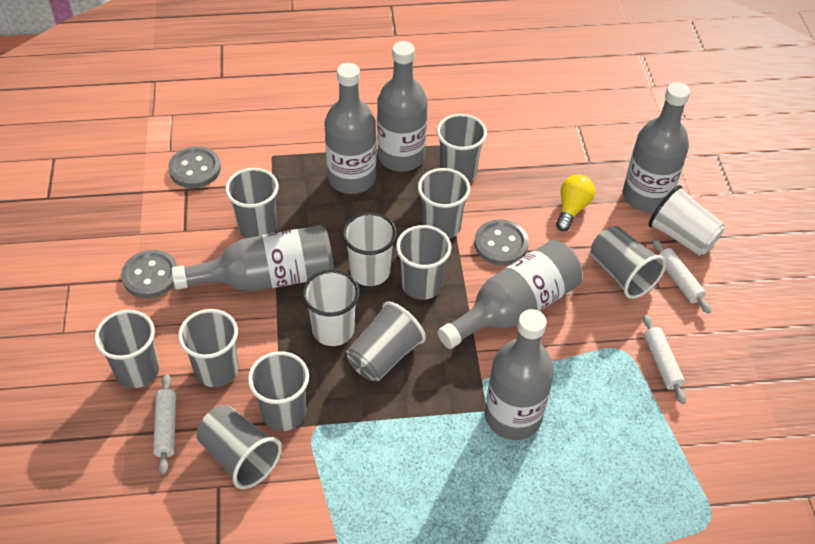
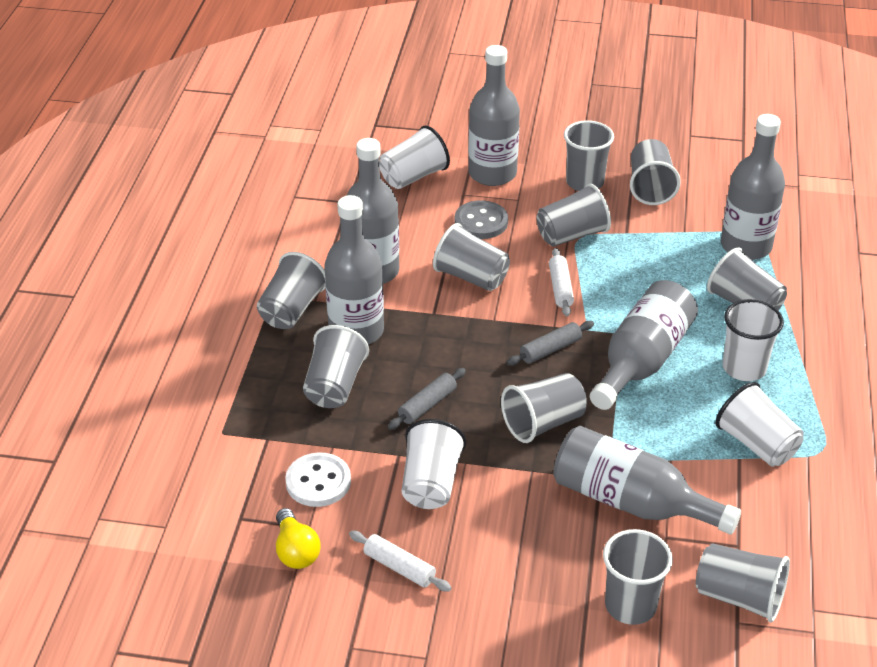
grey button: 3 -> 1
grey rolling pin: 0 -> 2
white button: 0 -> 1
white cup: 3 -> 4
white rolling pin: 3 -> 2

